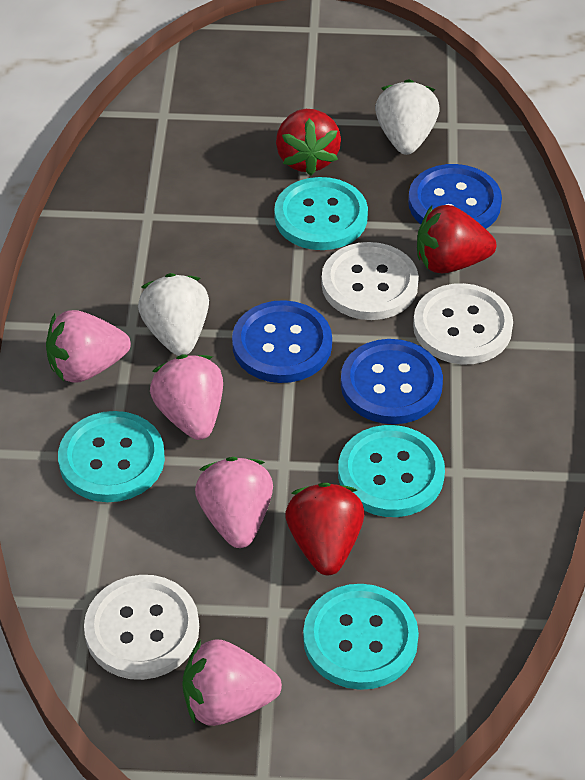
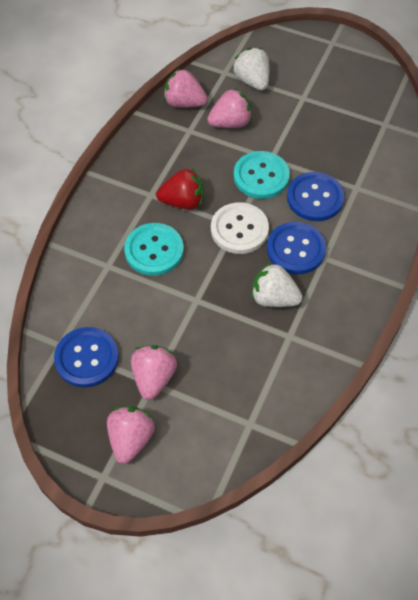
red strawberry: 3 -> 1
turquoise button: 4 -> 2
white button: 3 -> 1

